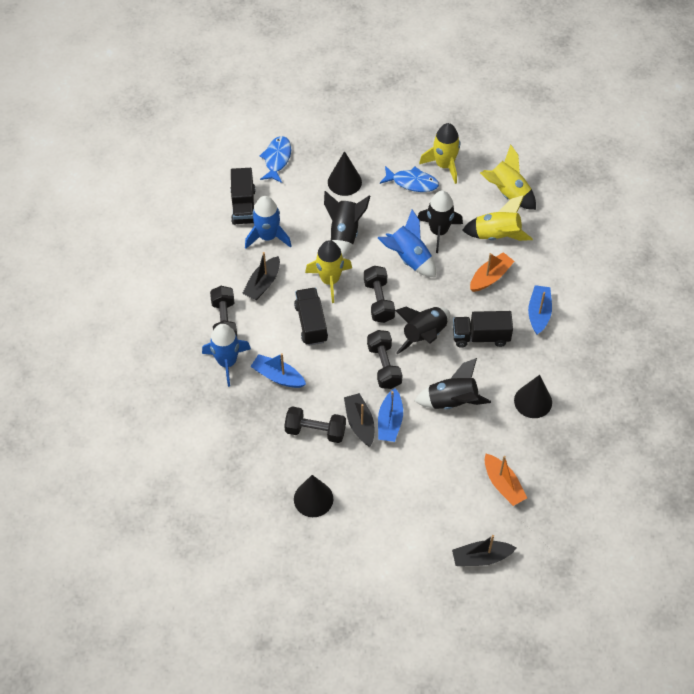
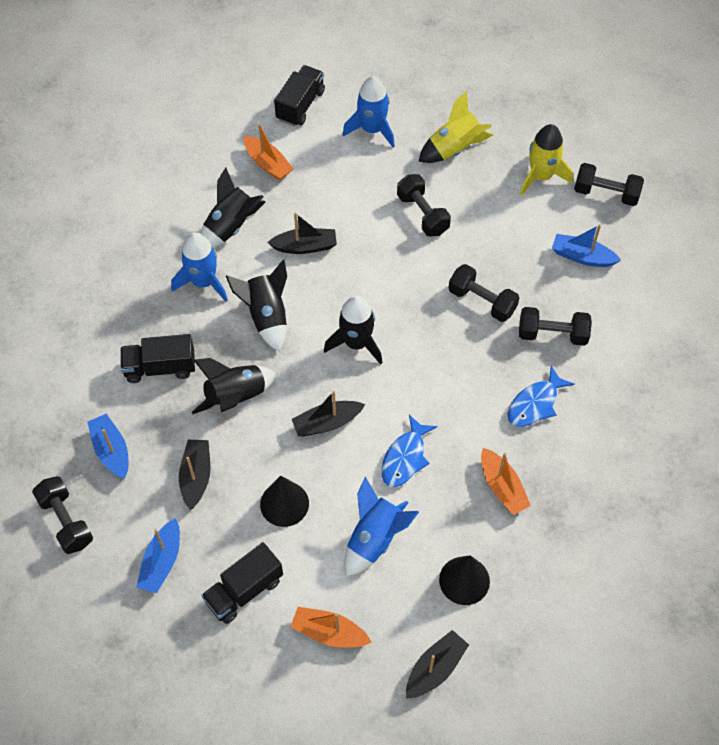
black boat: 3 -> 4
black cone: 3 -> 2
black dumbbell: 4 -> 5
orange boat: 2 -> 3
yellow rocket: 4 -> 2

